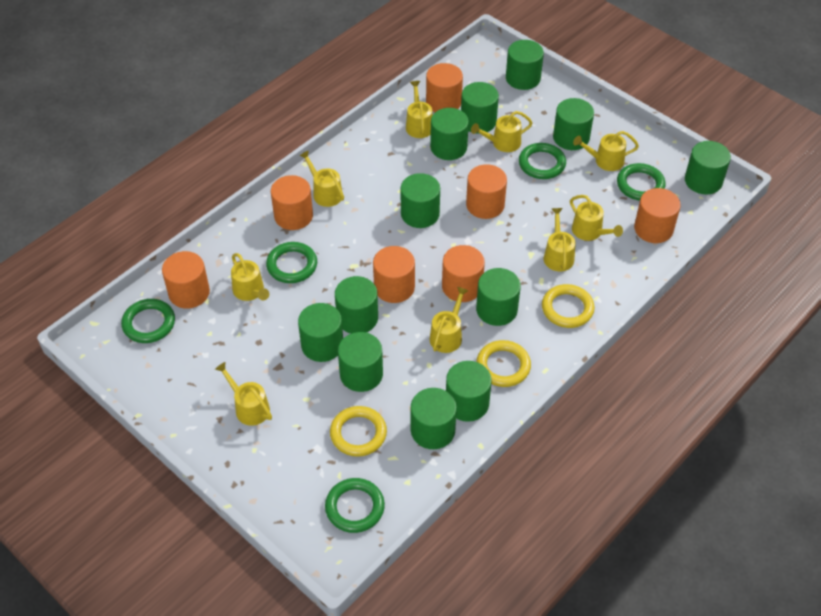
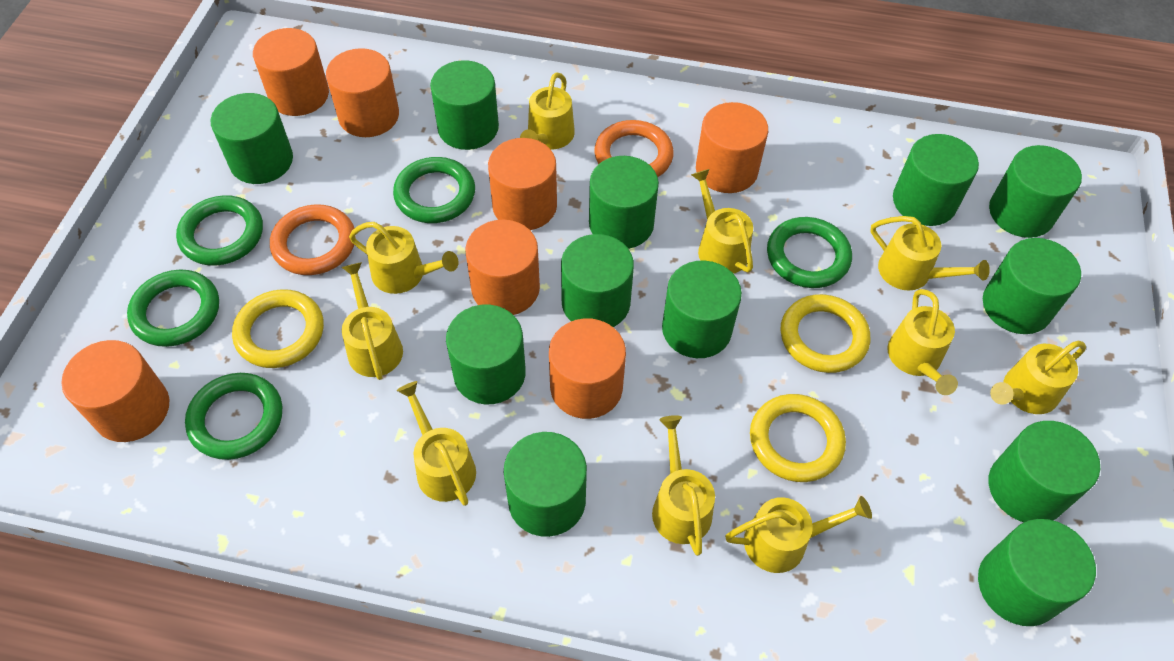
orange ring: 0 -> 2
yellow watering can: 9 -> 10

